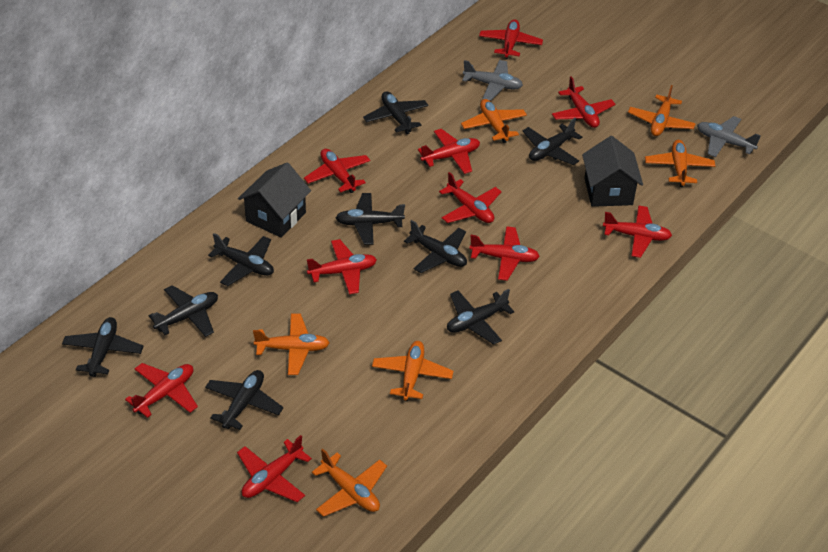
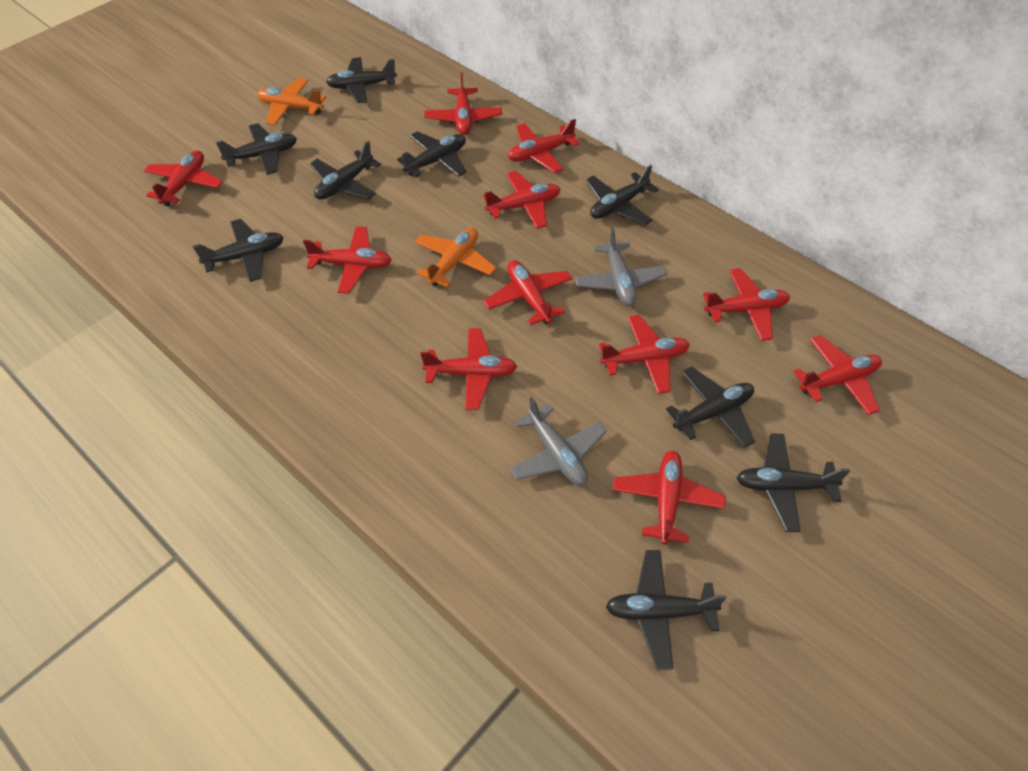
black house: 2 -> 0
orange plane: 6 -> 2
red plane: 10 -> 11

